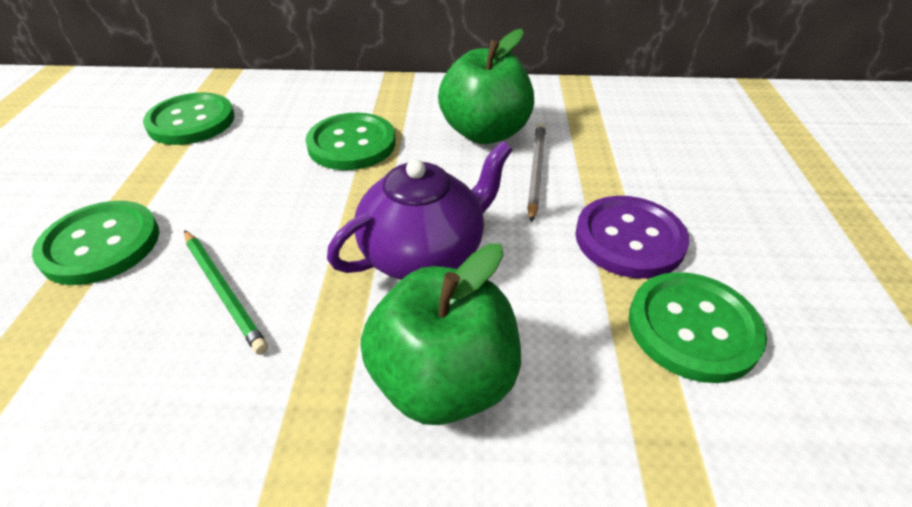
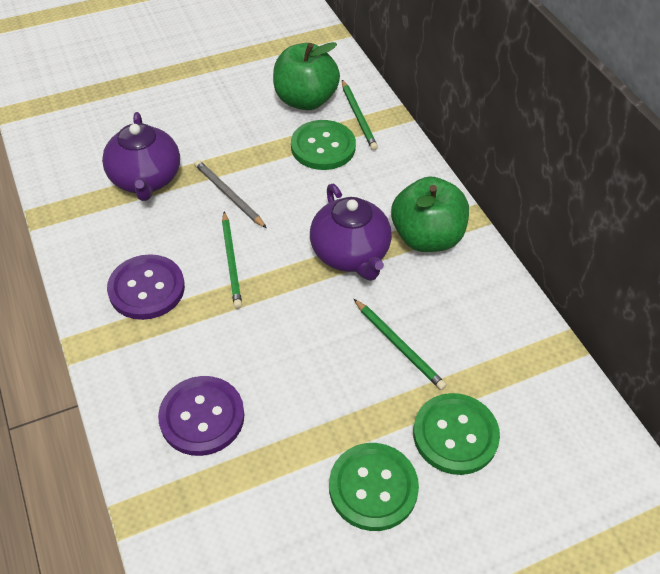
green button: 4 -> 3
green pencil: 1 -> 3
purple button: 1 -> 2
purple teapot: 1 -> 2

